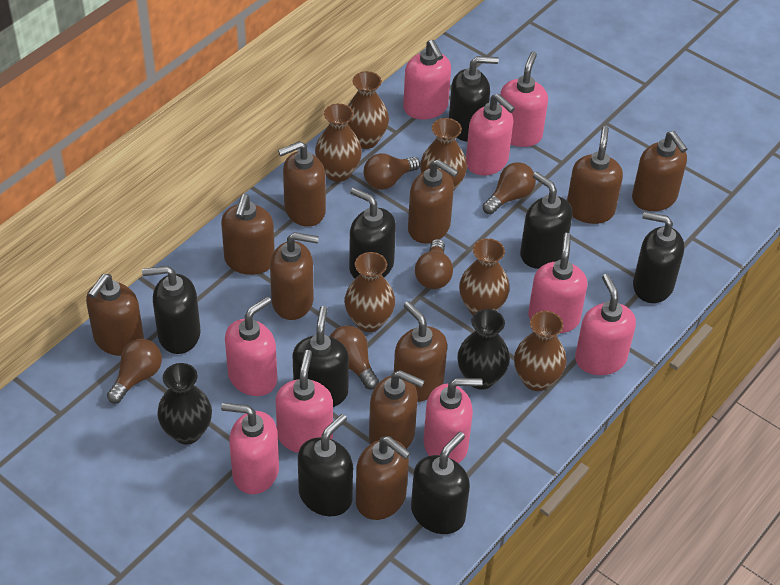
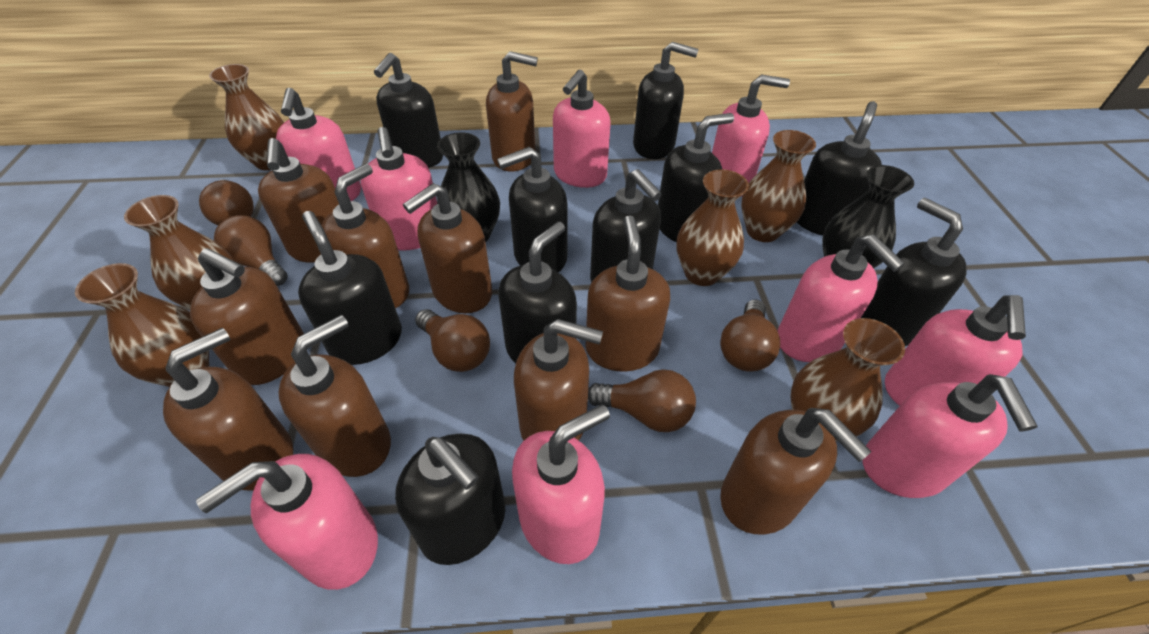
black soap dispenser: 8 -> 10

